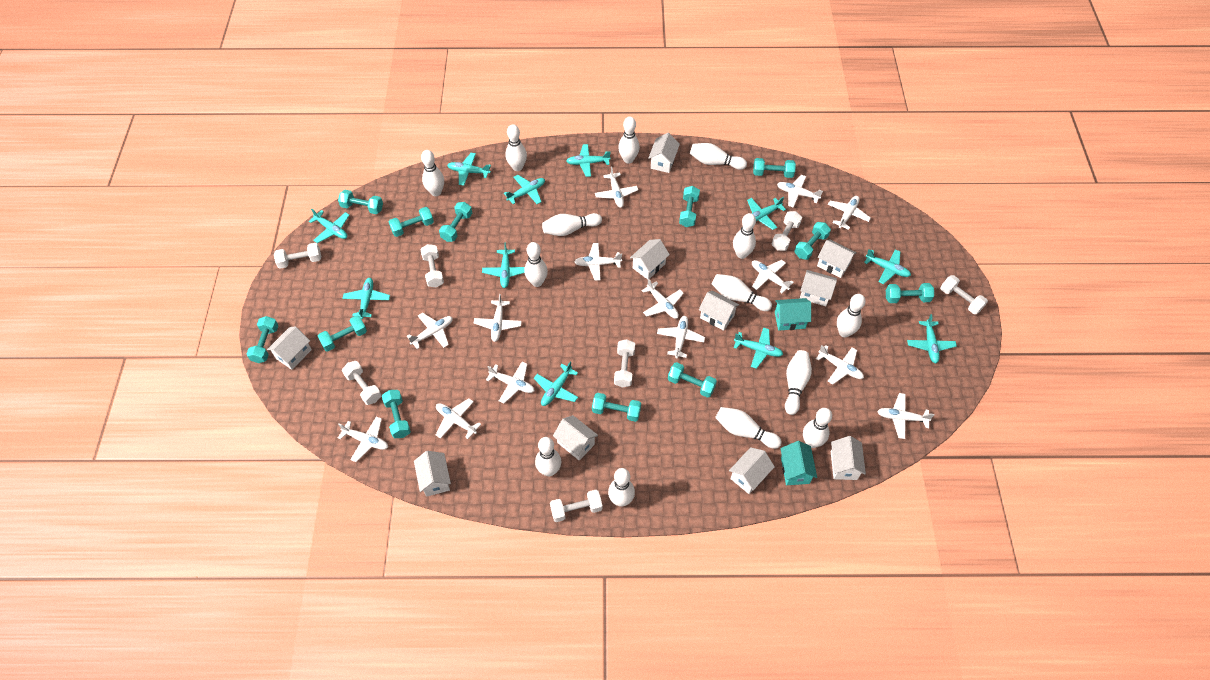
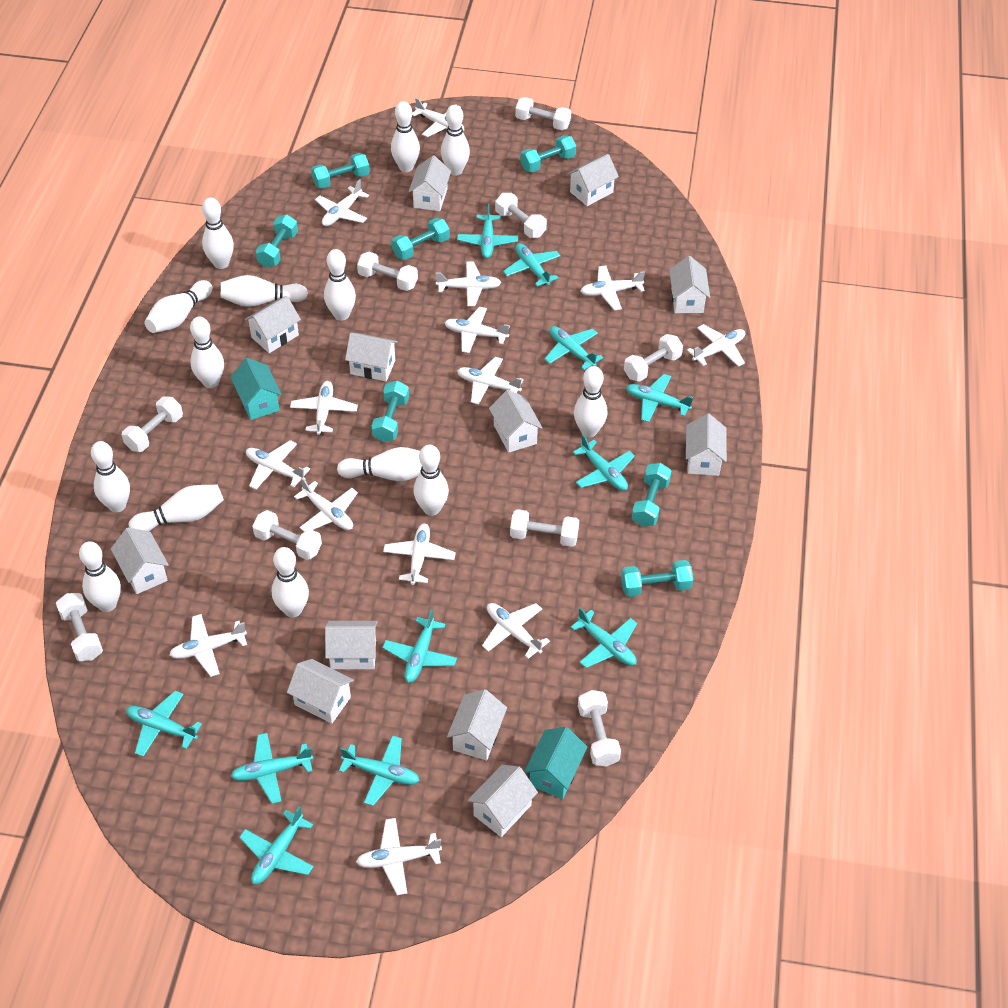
turquoise dumbbell: 12 -> 7
white dumbbell: 7 -> 9
white house: 10 -> 12

